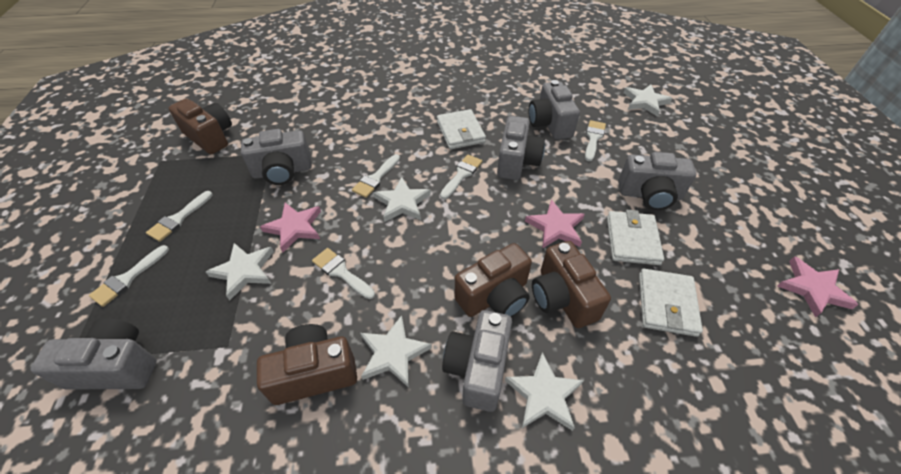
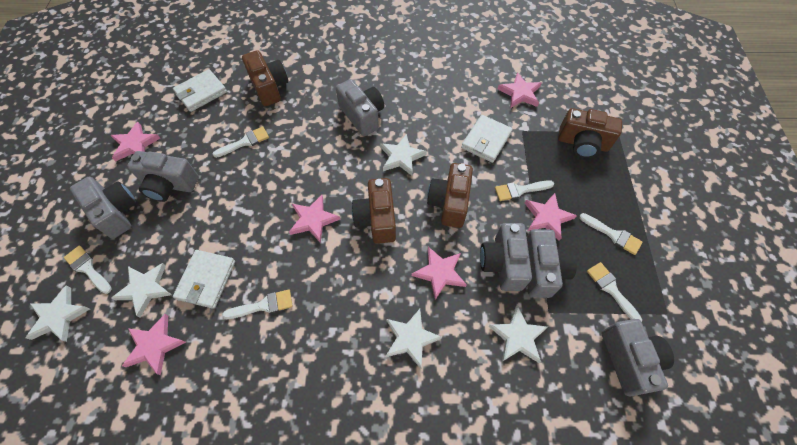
pink star: 3 -> 6

